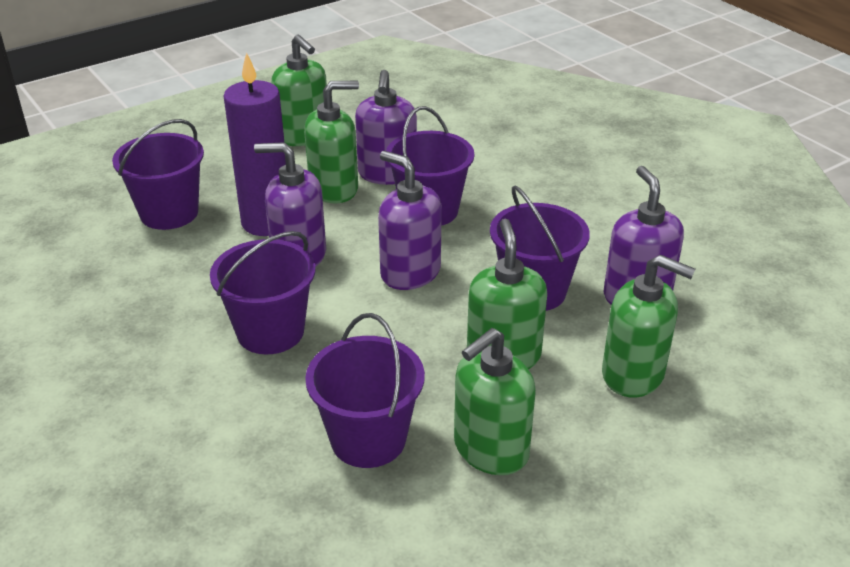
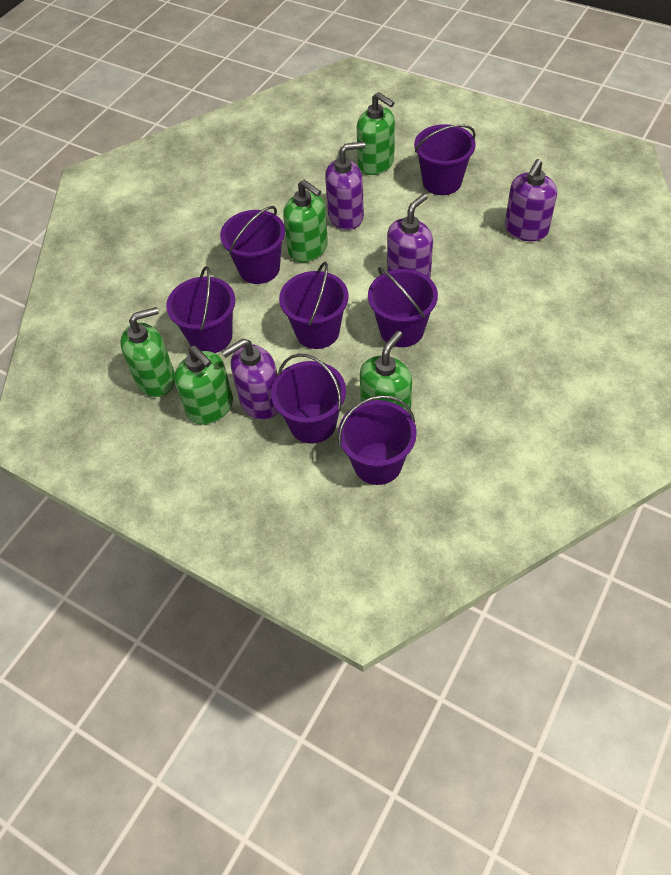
purple bucket: 5 -> 7
purple candle: 1 -> 0

